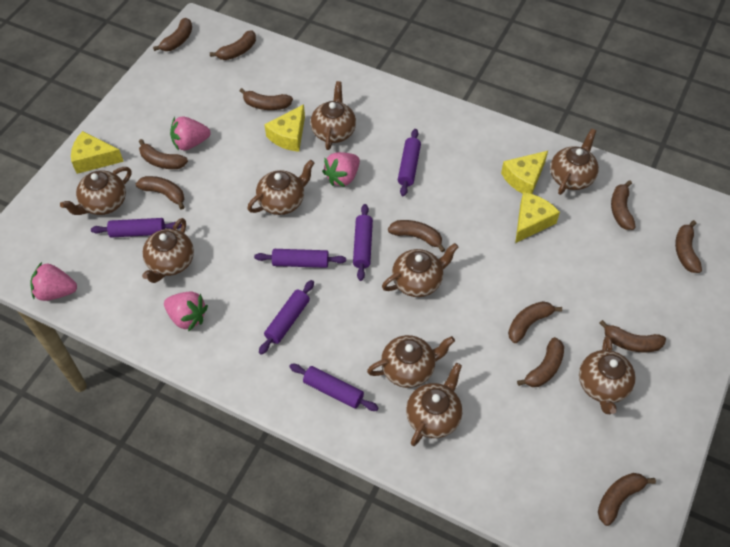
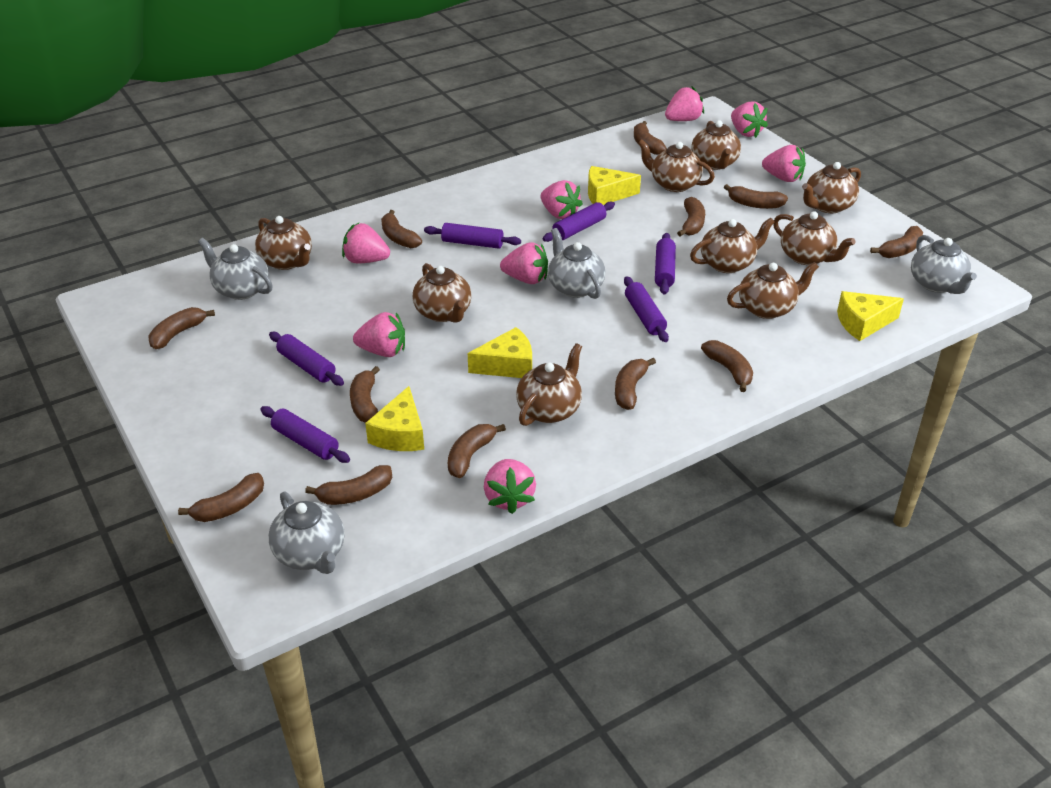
grey teapot: 0 -> 4
pink strawberry: 4 -> 8

